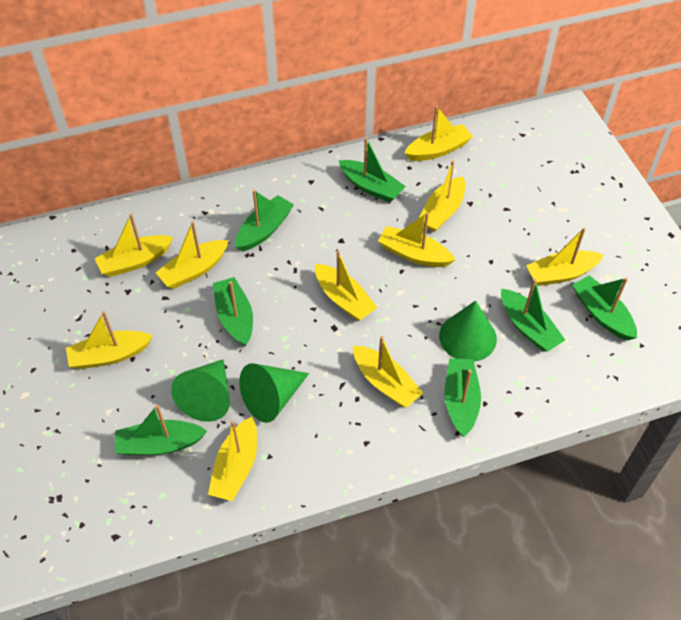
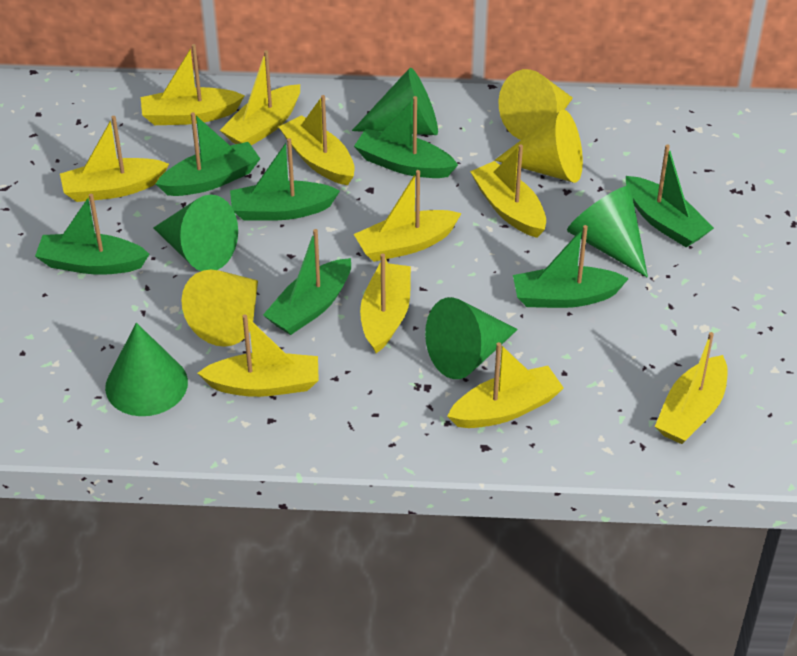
green cone: 3 -> 5
yellow cone: 0 -> 3

